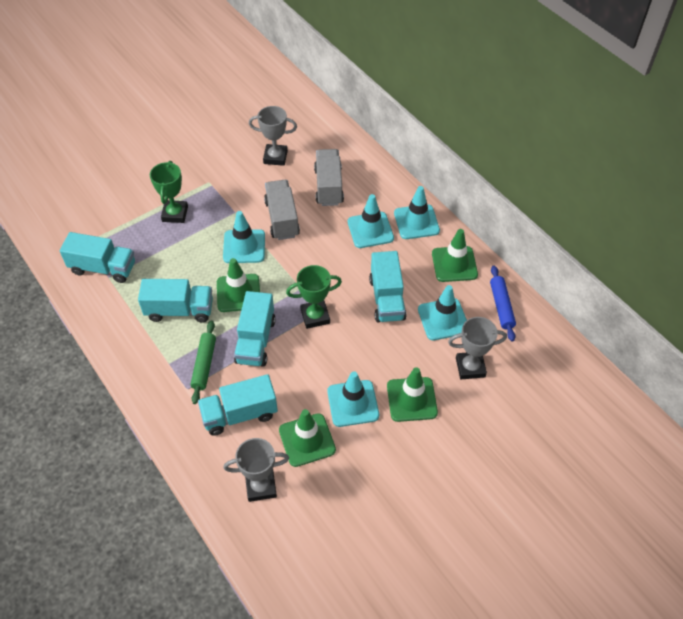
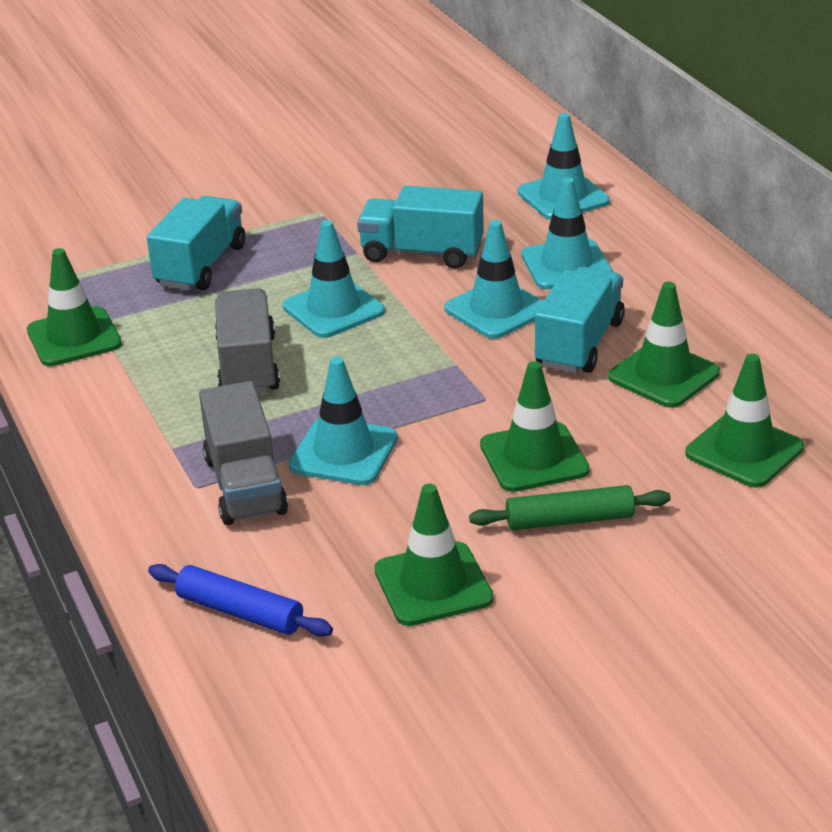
green traffic cone: 4 -> 5
green trophy: 2 -> 0
grey trophy: 3 -> 0
turquoise truck: 5 -> 3

